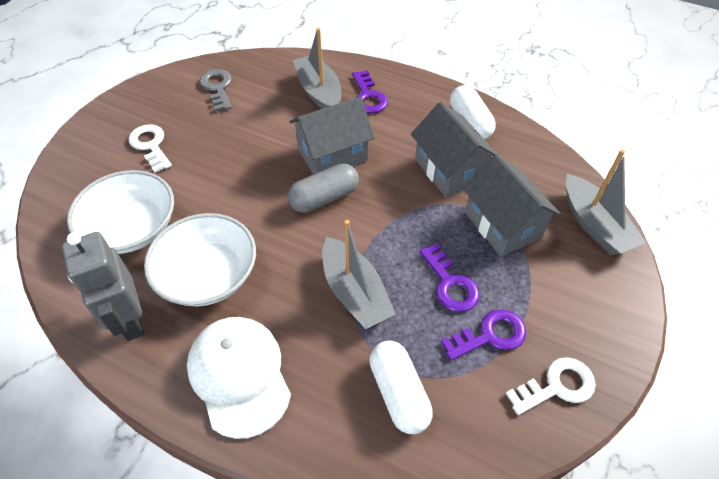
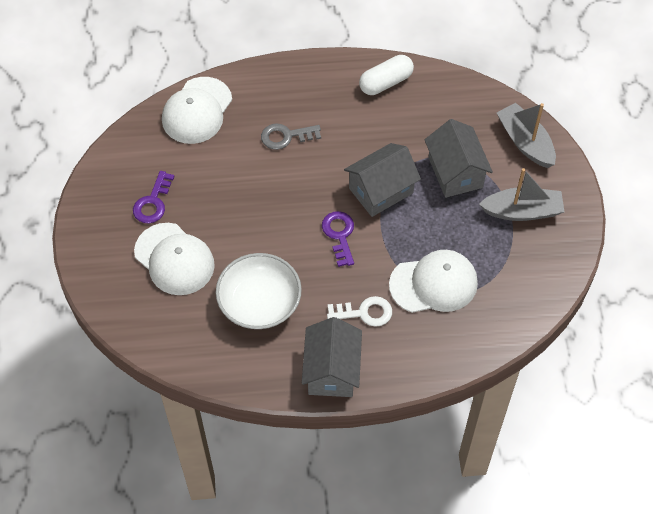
grey boat: 3 -> 2
grey capsule: 1 -> 0
grey robot: 1 -> 0
purple key: 3 -> 2
white bowl: 2 -> 1
white cap: 1 -> 3
white capsule: 2 -> 1
white key: 2 -> 1

